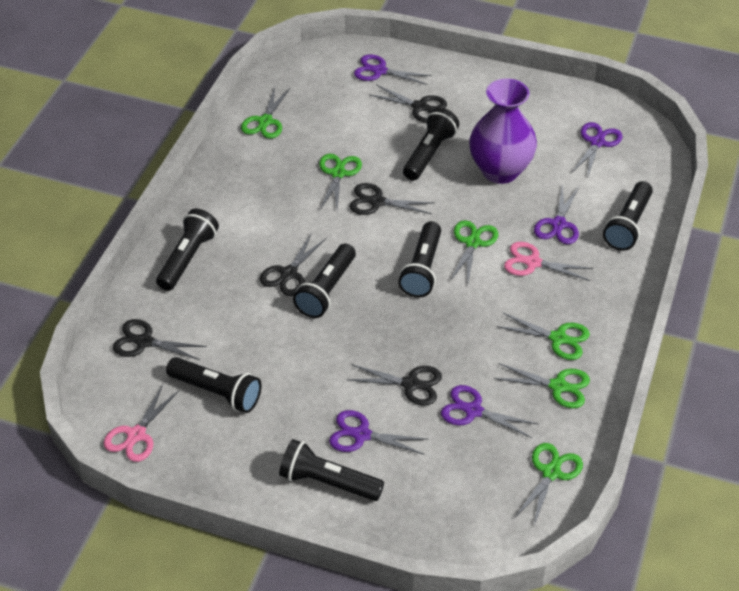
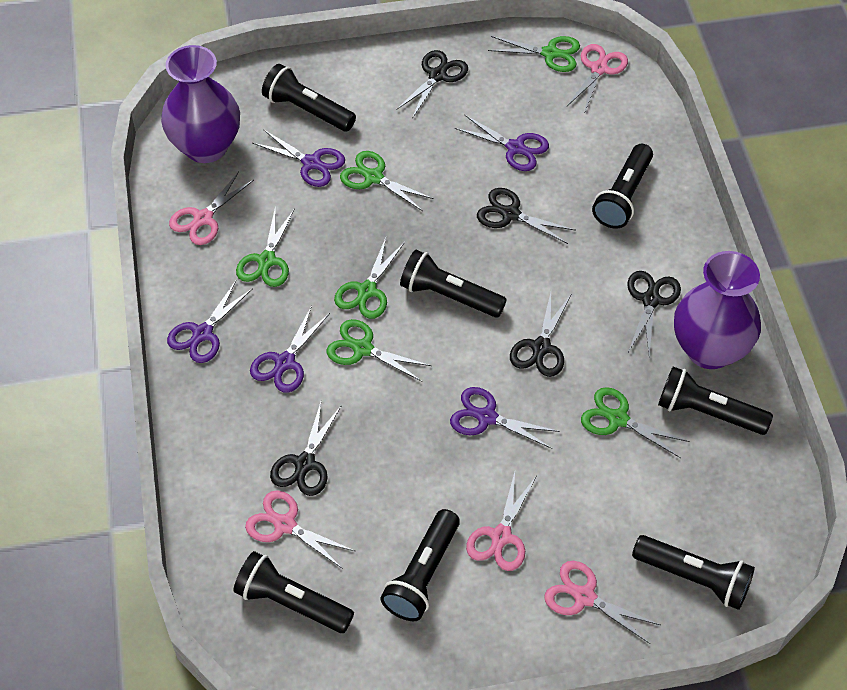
pink scissors: 2 -> 5
purple vase: 1 -> 2

